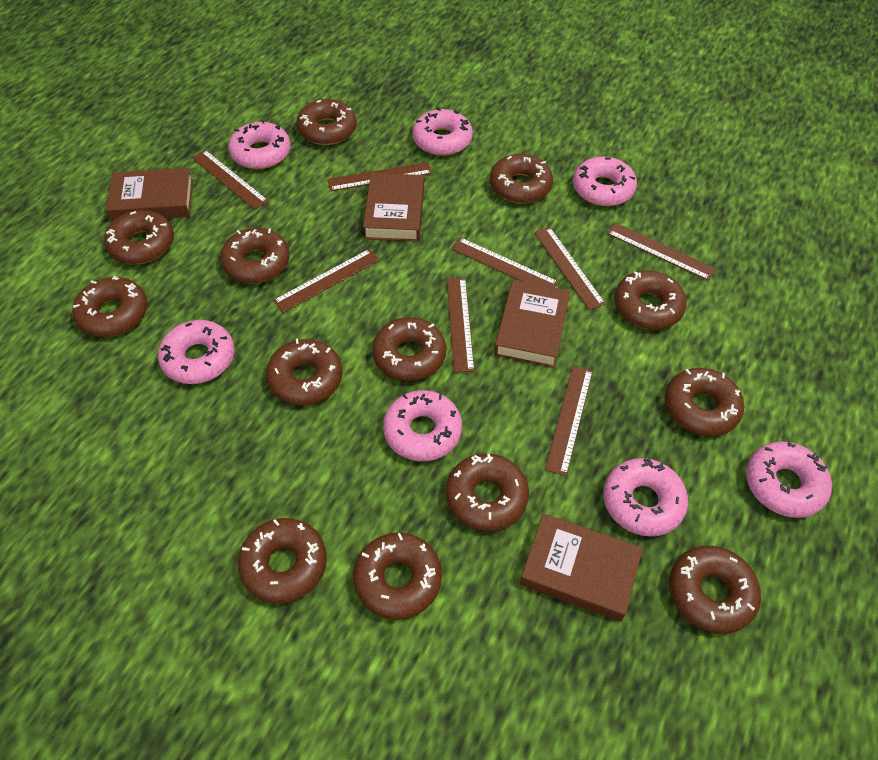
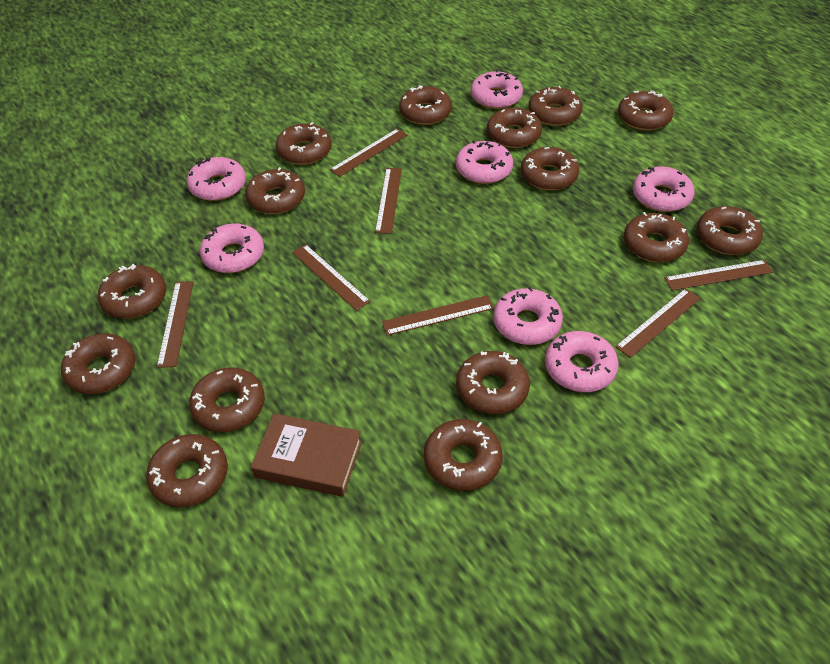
brown book: 4 -> 1
brown donut: 13 -> 15
brown ruler: 8 -> 7

